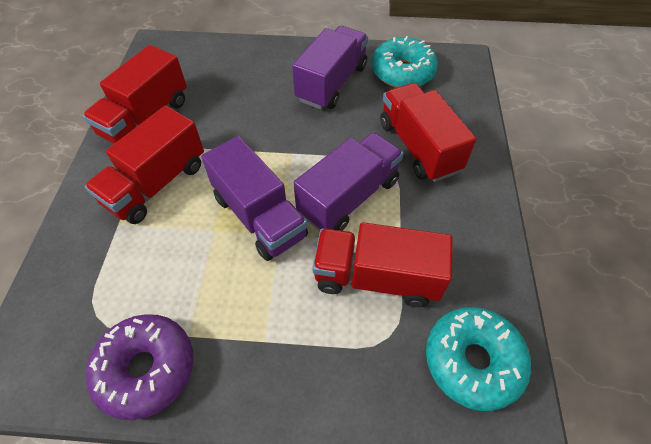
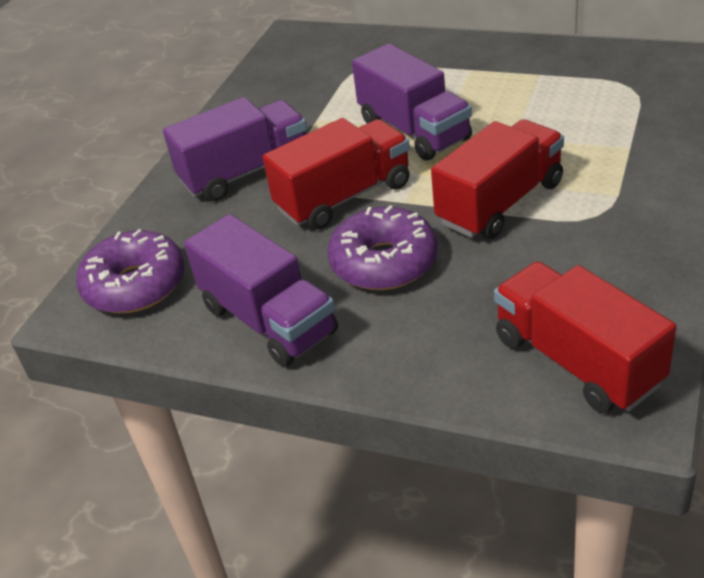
purple donut: 1 -> 2
red truck: 4 -> 3
turquoise donut: 2 -> 0

